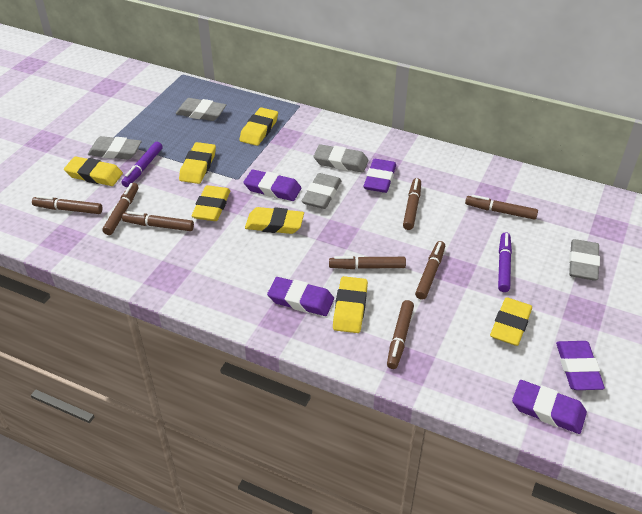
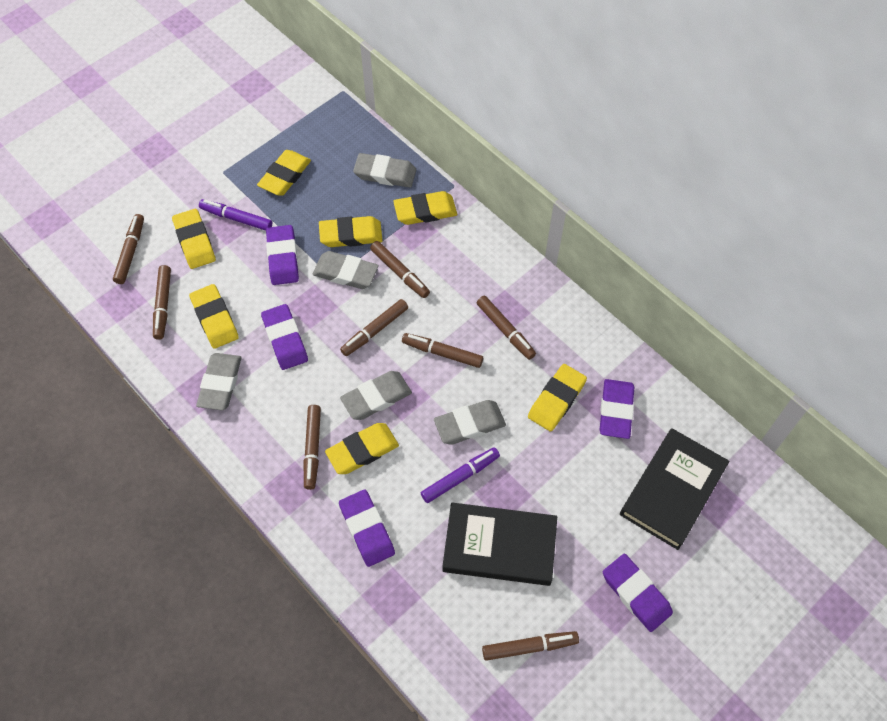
black book: 0 -> 2

